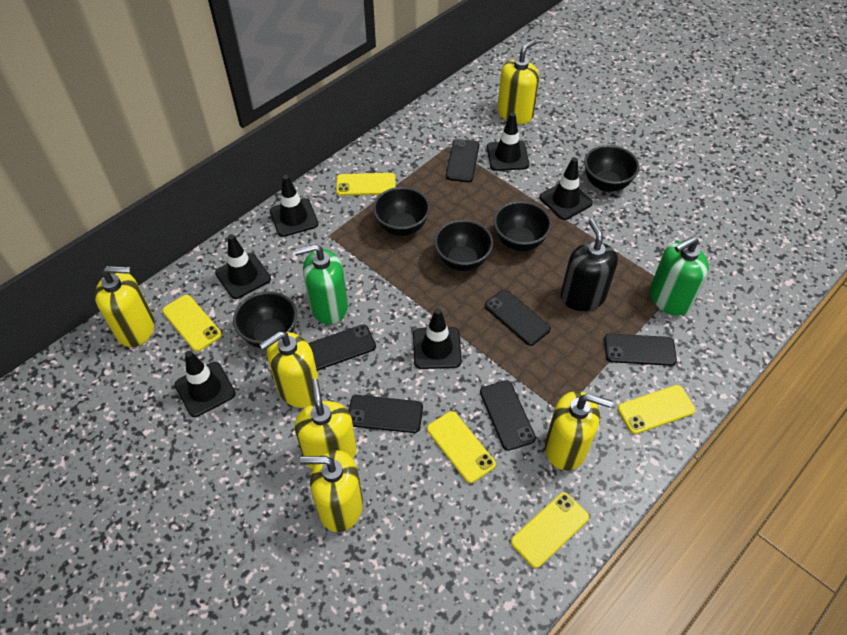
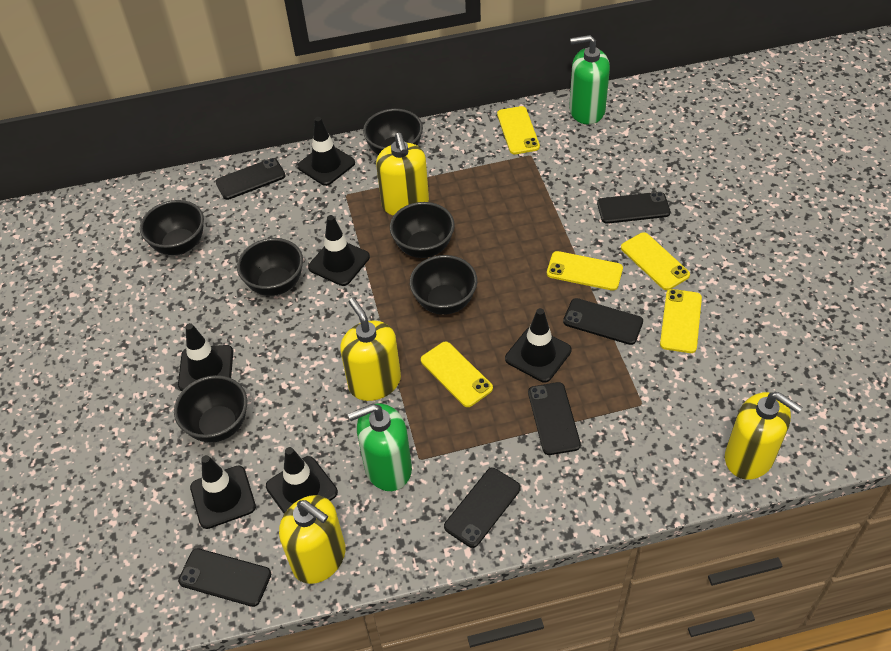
black bowl: 5 -> 6
black soap dispenser: 1 -> 0
yellow soap dispenser: 6 -> 4

